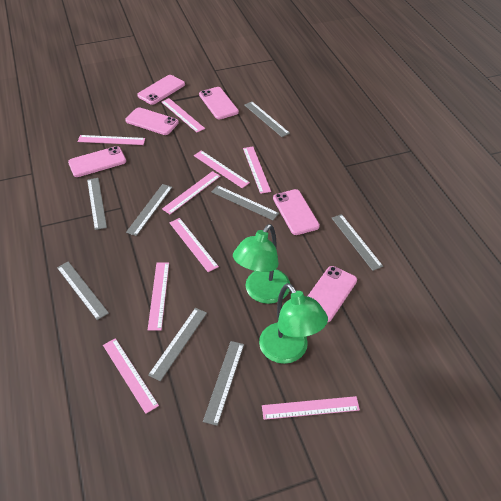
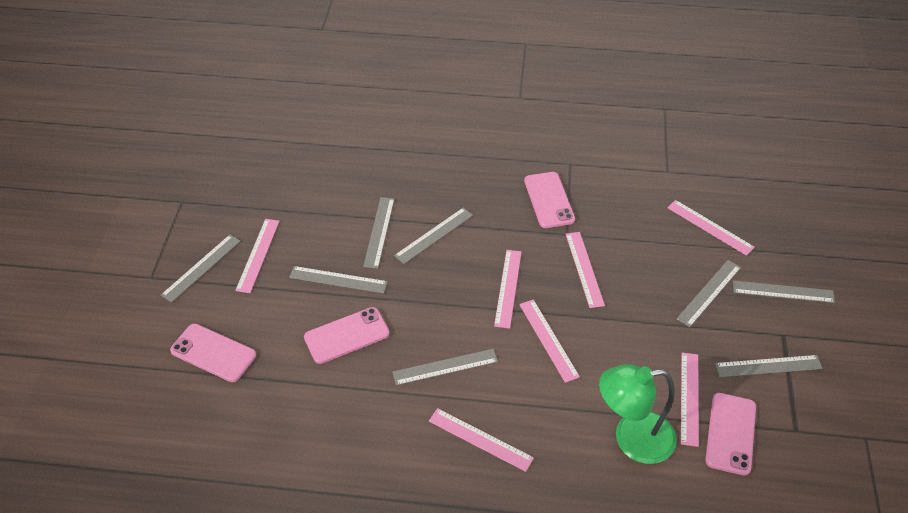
green lamp: 2 -> 1
pink phone: 6 -> 4
pink ruler: 9 -> 7

